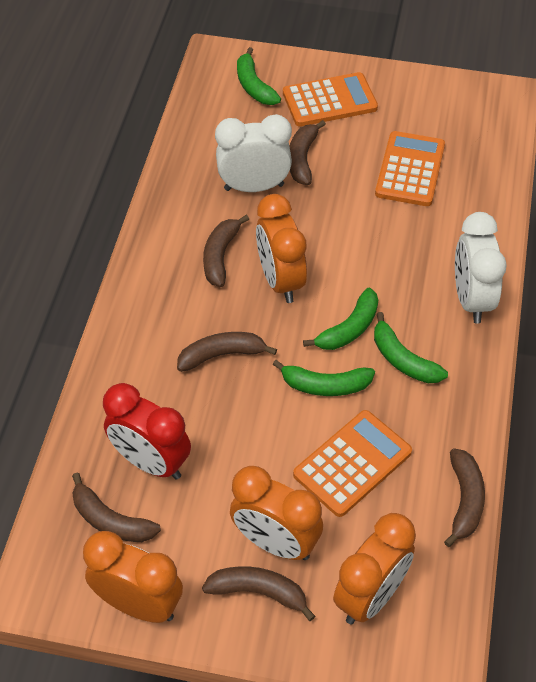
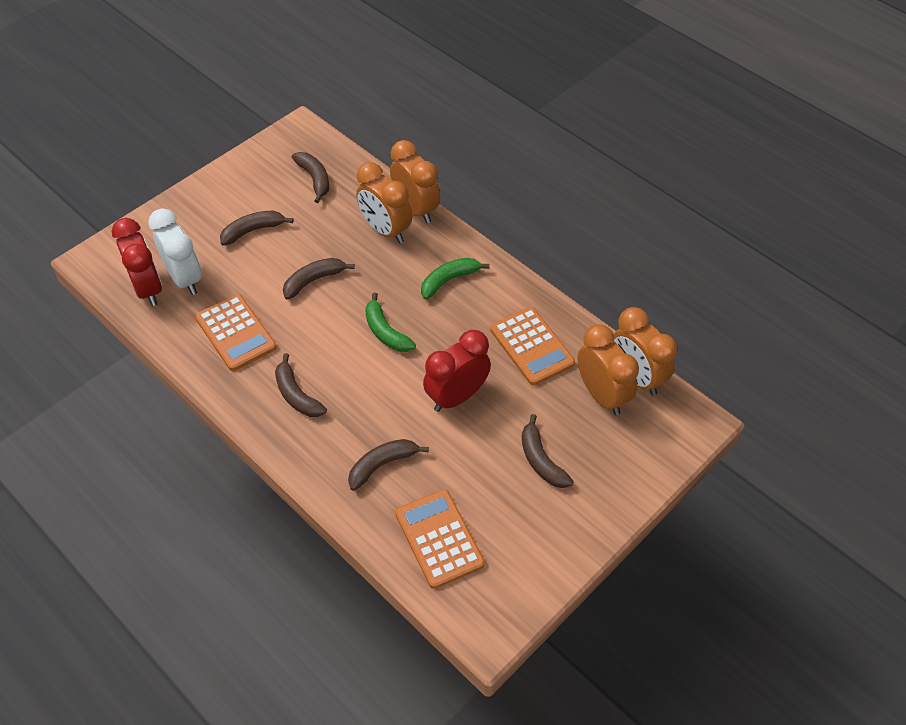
green banana: 4 -> 2
red clock: 1 -> 2
white clock: 2 -> 1

